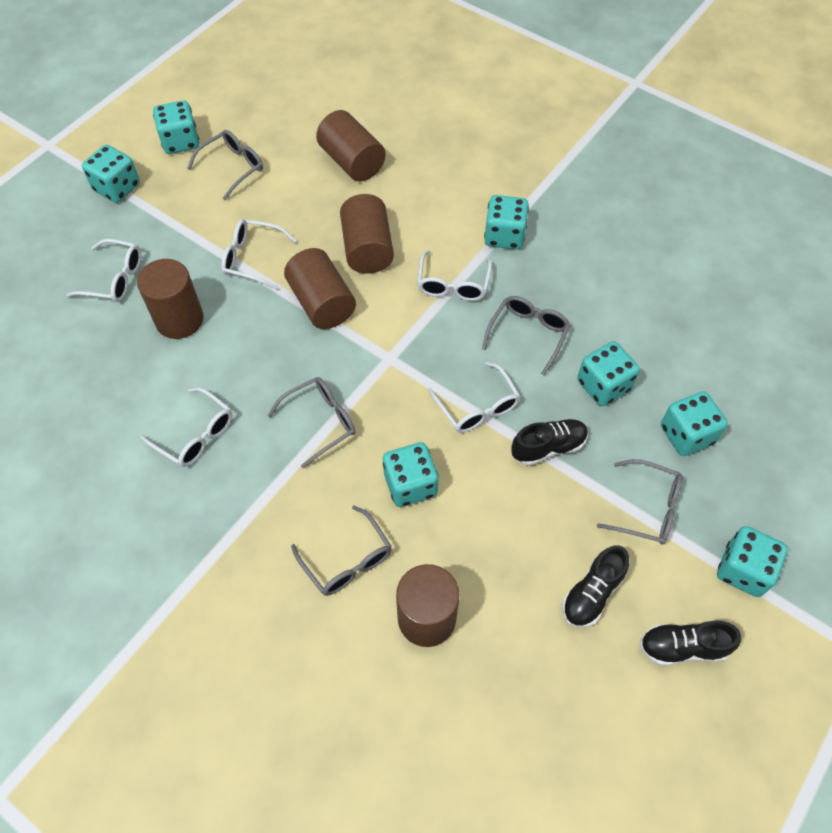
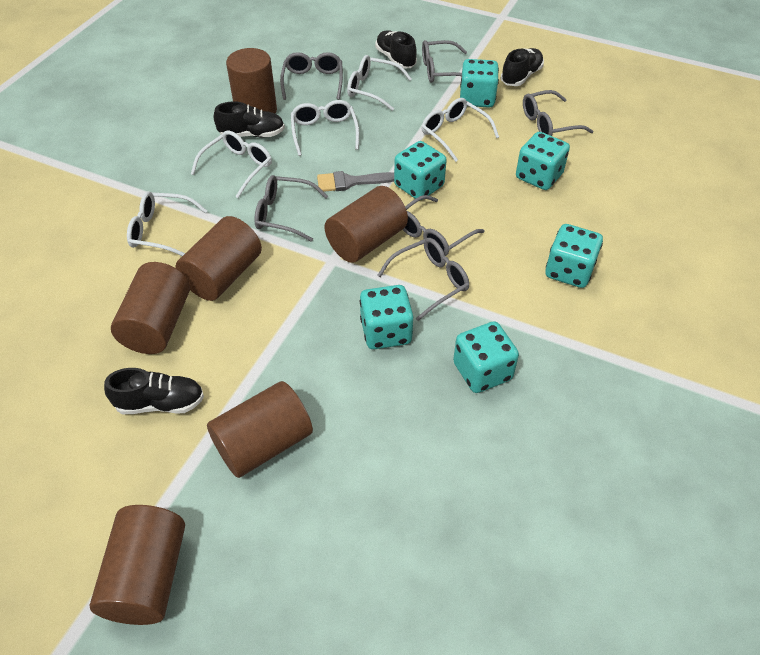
black shoe: 3 -> 4
brown cylinder: 5 -> 6
grey brush: 0 -> 1
grey glasses: 5 -> 6
turquoise dice: 7 -> 6

